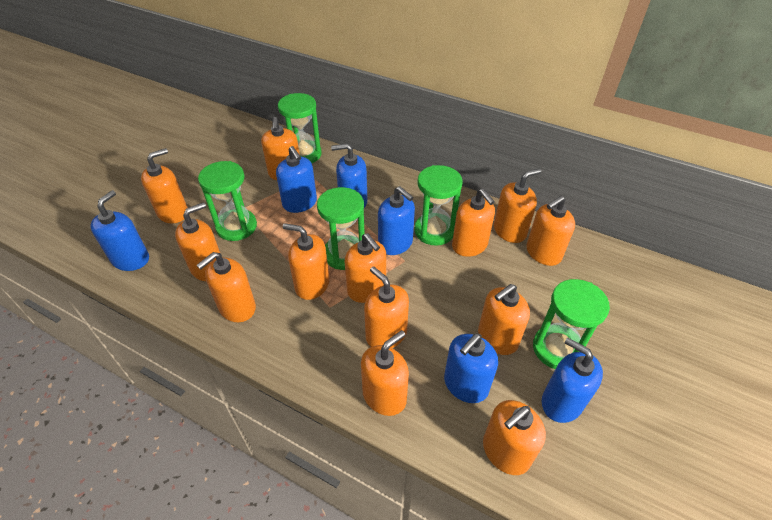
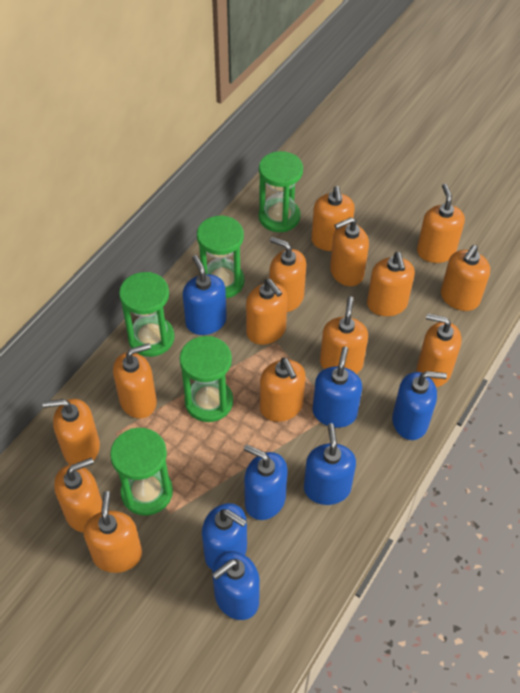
blue soap dispenser: 6 -> 7
orange soap dispenser: 13 -> 14

